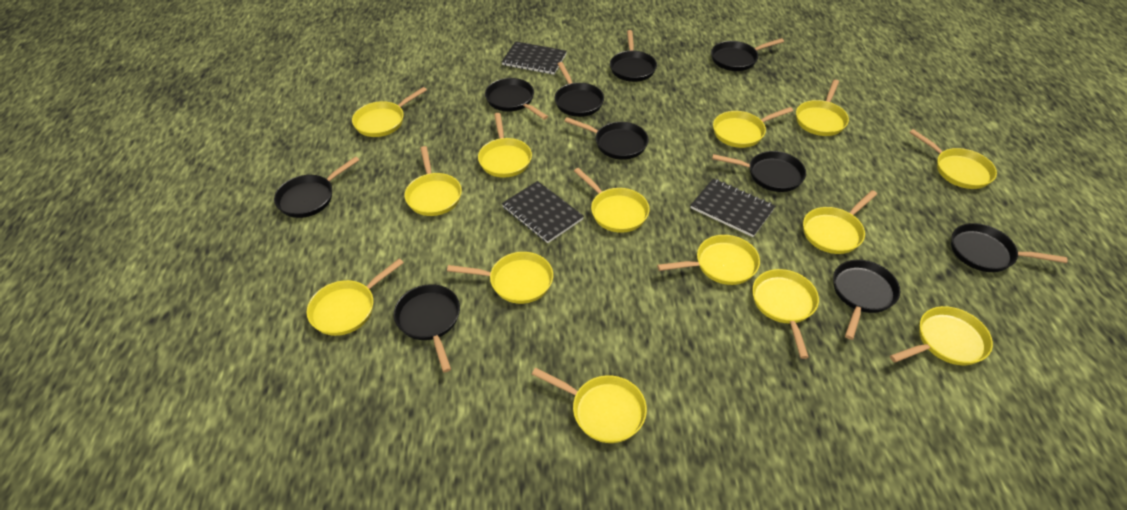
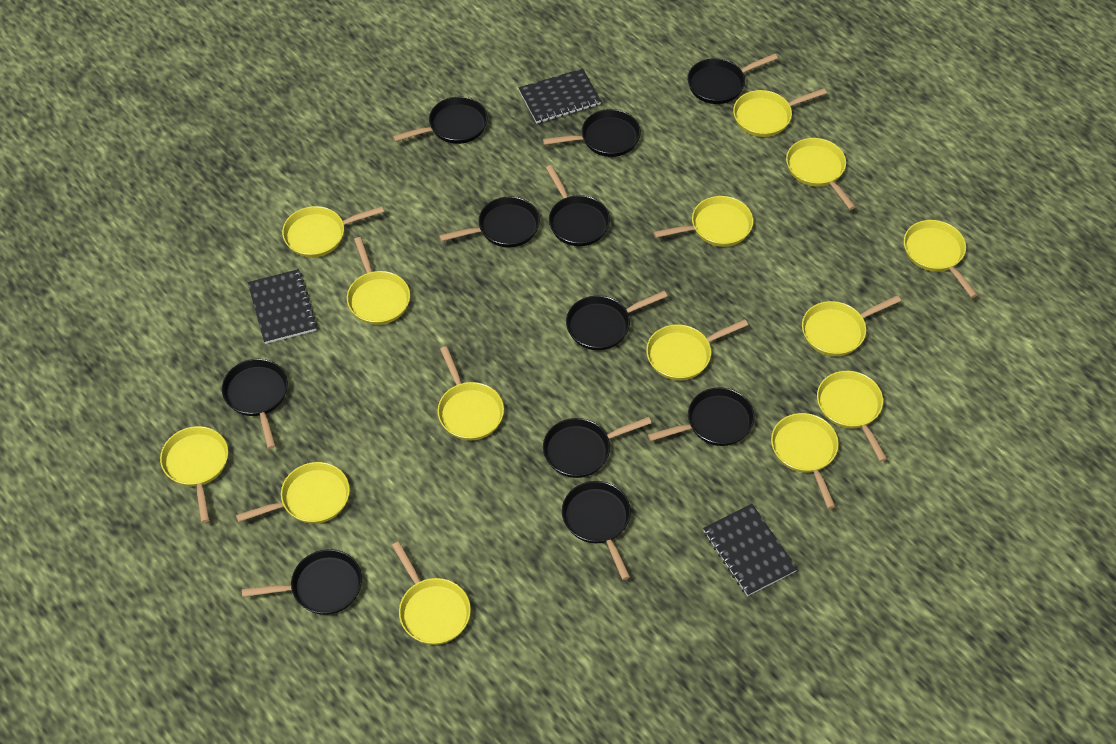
black pan: 10 -> 11

